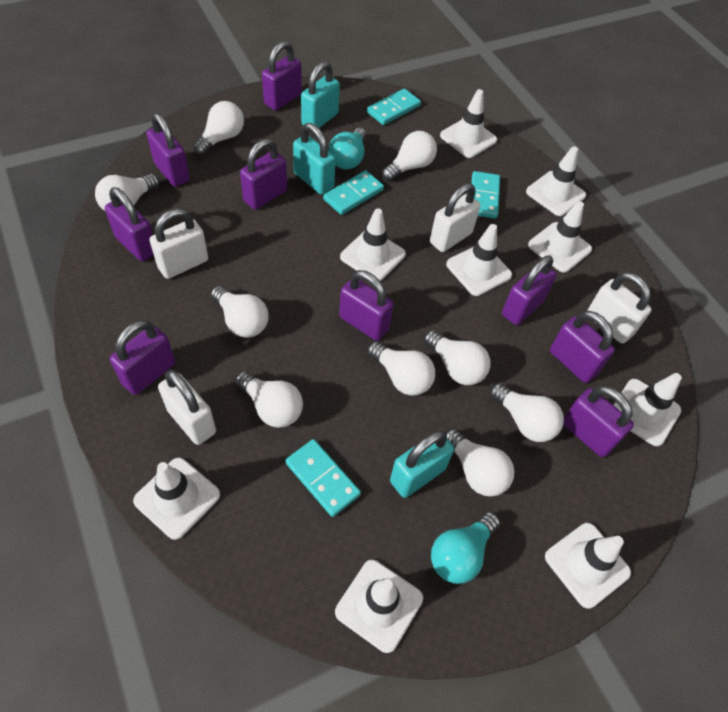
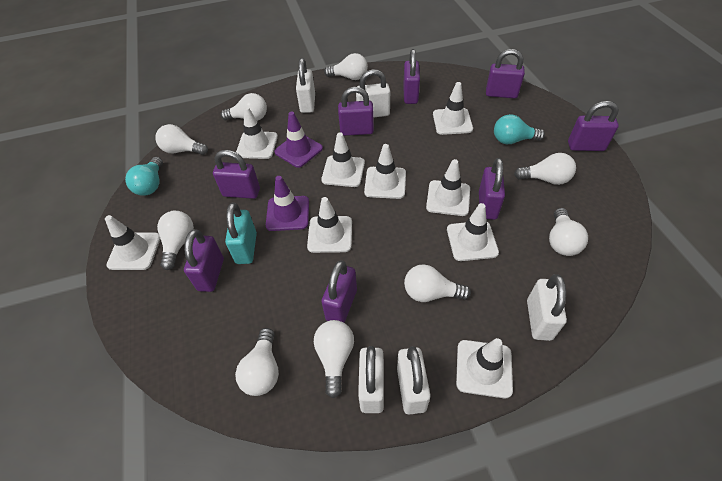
purple padlock: 9 -> 8
purple traffic cone: 0 -> 2
turquoise domino: 4 -> 0
turquoise padlock: 3 -> 1
white padlock: 4 -> 5

